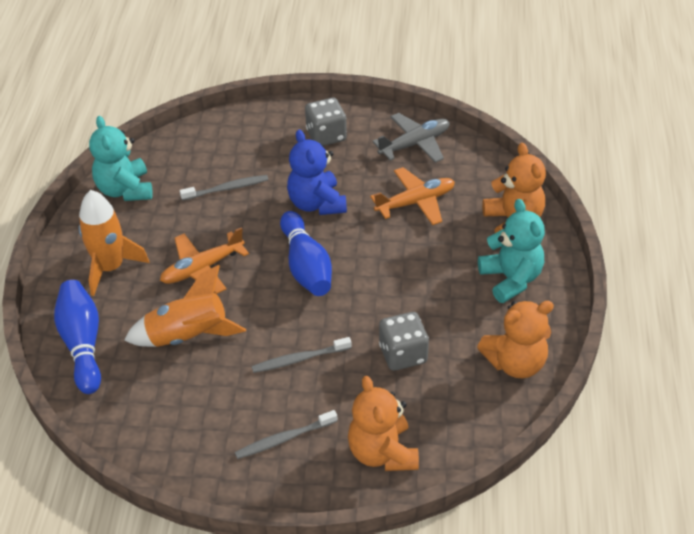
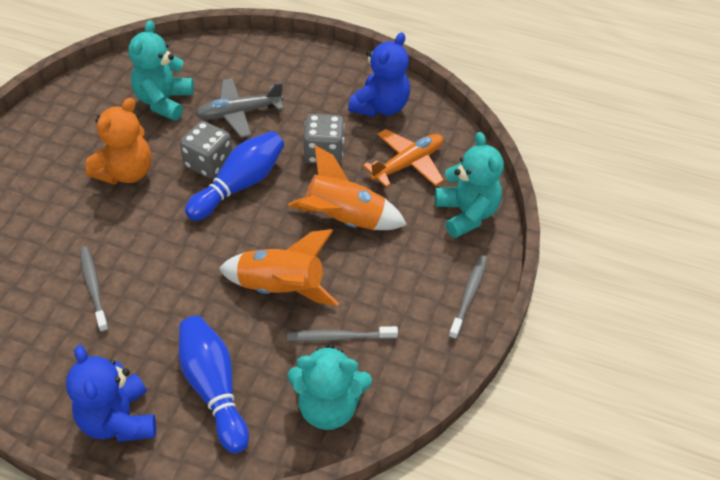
blue teddy bear: 1 -> 2
orange plane: 2 -> 1
orange teddy bear: 3 -> 1
turquoise teddy bear: 2 -> 3

